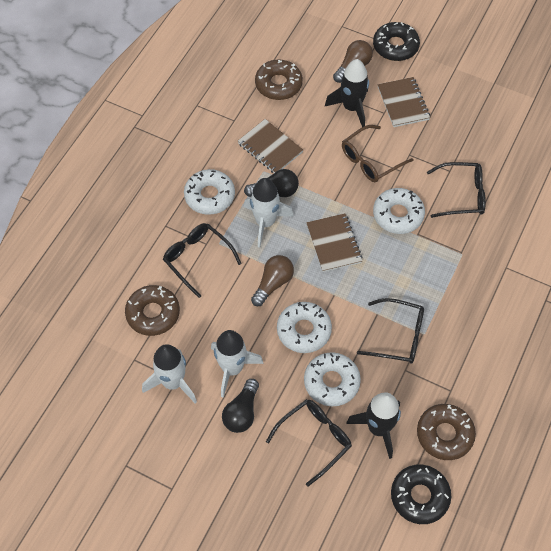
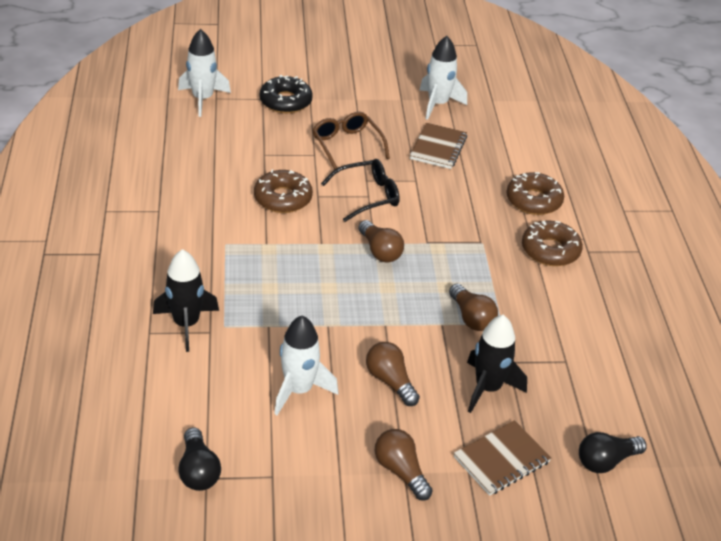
black donut: 2 -> 1
black glasses: 4 -> 1
brown light bulb: 2 -> 4
brown notebook: 3 -> 2
white donut: 4 -> 0

